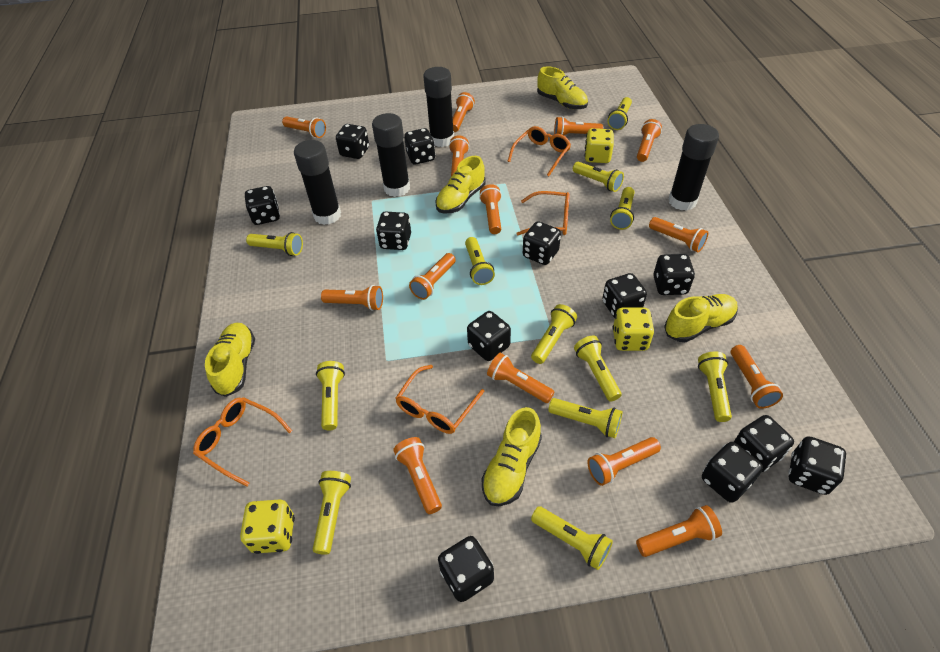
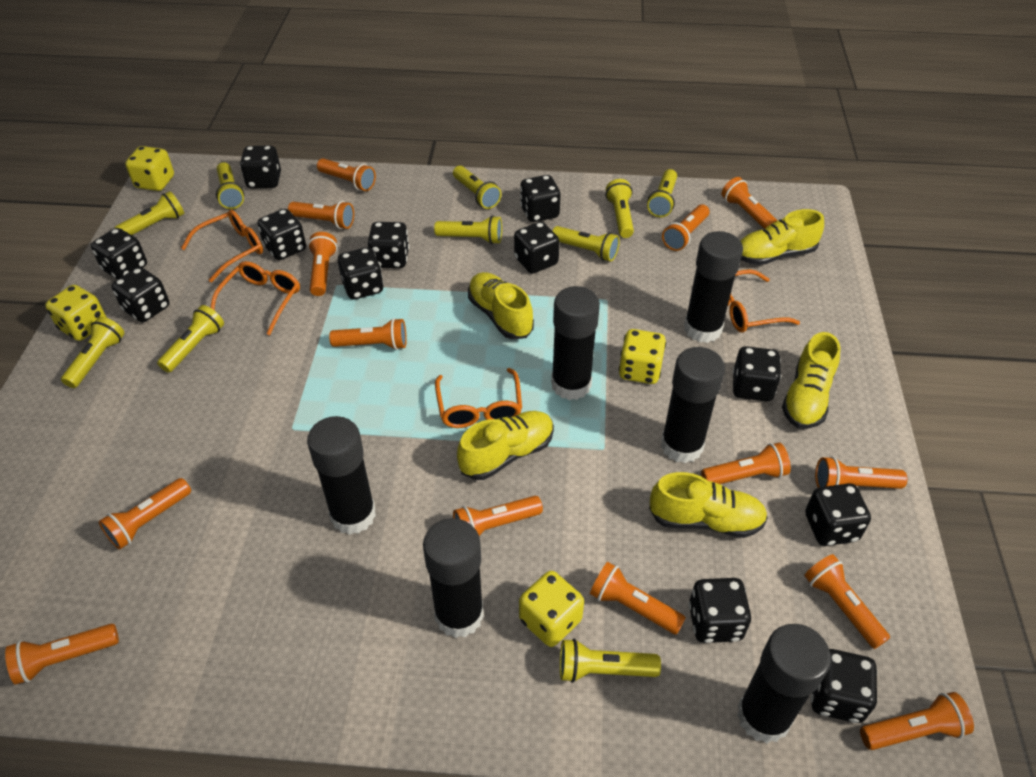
black glue stick: 4 -> 6
yellow dice: 3 -> 4
yellow flashlight: 12 -> 10

